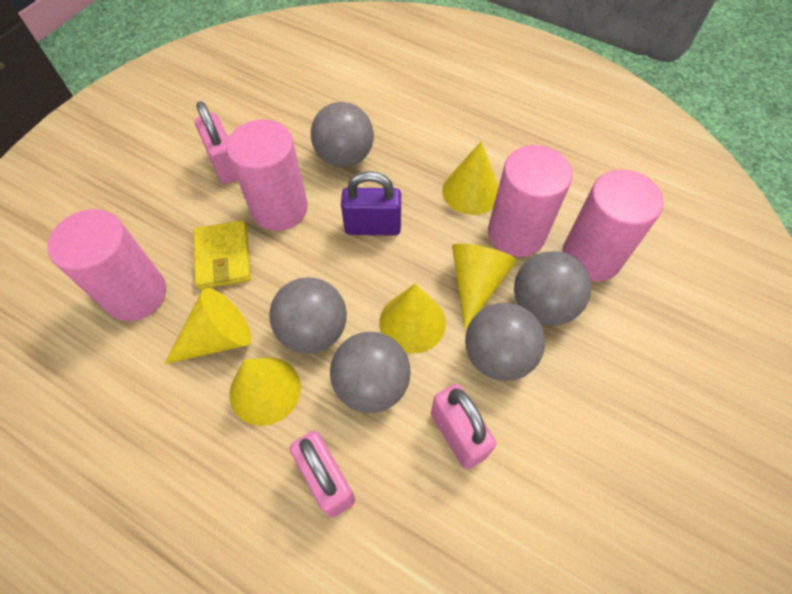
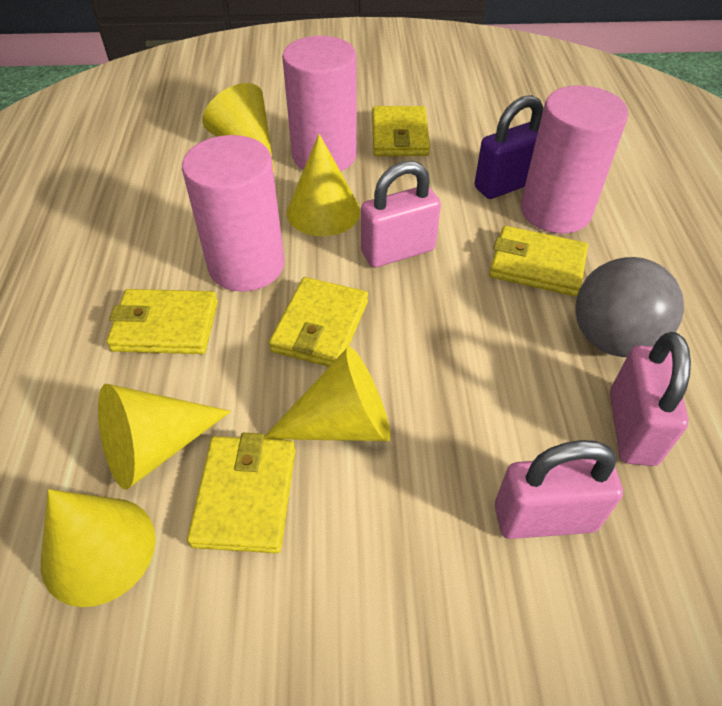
grey ball: 5 -> 1
pink cylinder: 4 -> 3
yellow wallet: 1 -> 5

